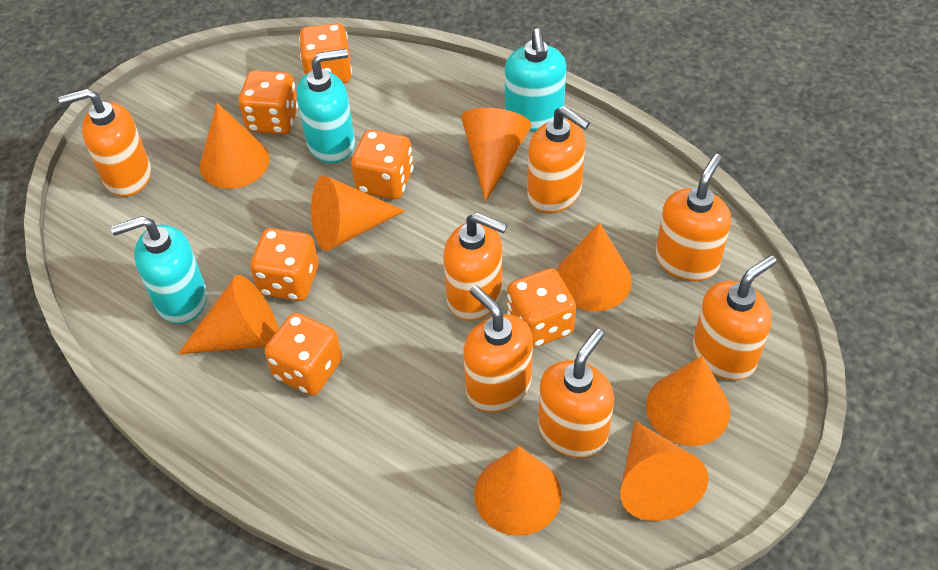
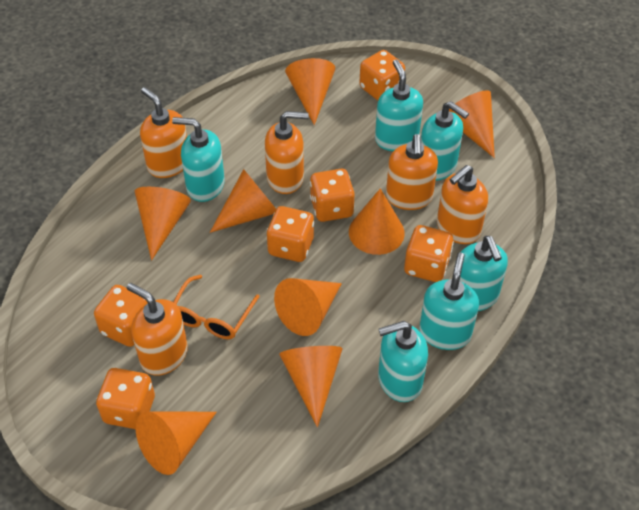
orange glasses: 0 -> 1
orange soap dispenser: 7 -> 5
turquoise soap dispenser: 3 -> 6

